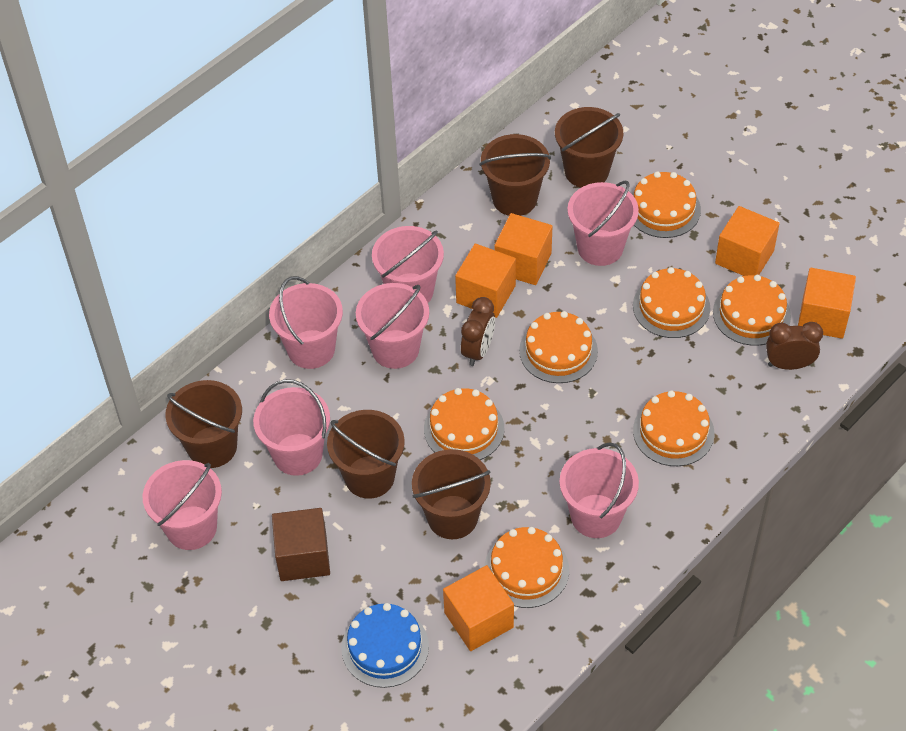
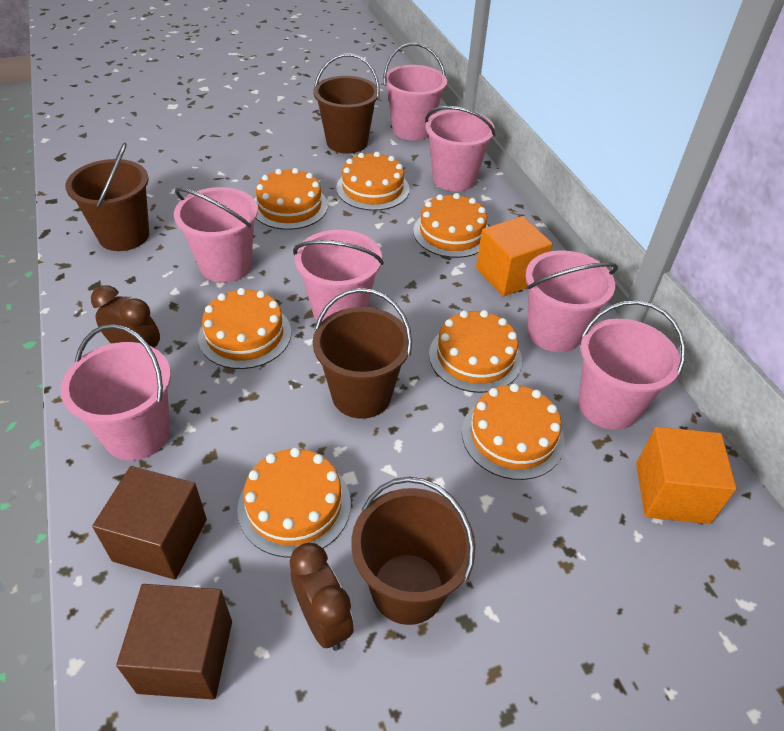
blue cake: 1 -> 0
brown bucket: 5 -> 4
brown cube: 1 -> 2
orange cube: 5 -> 2

